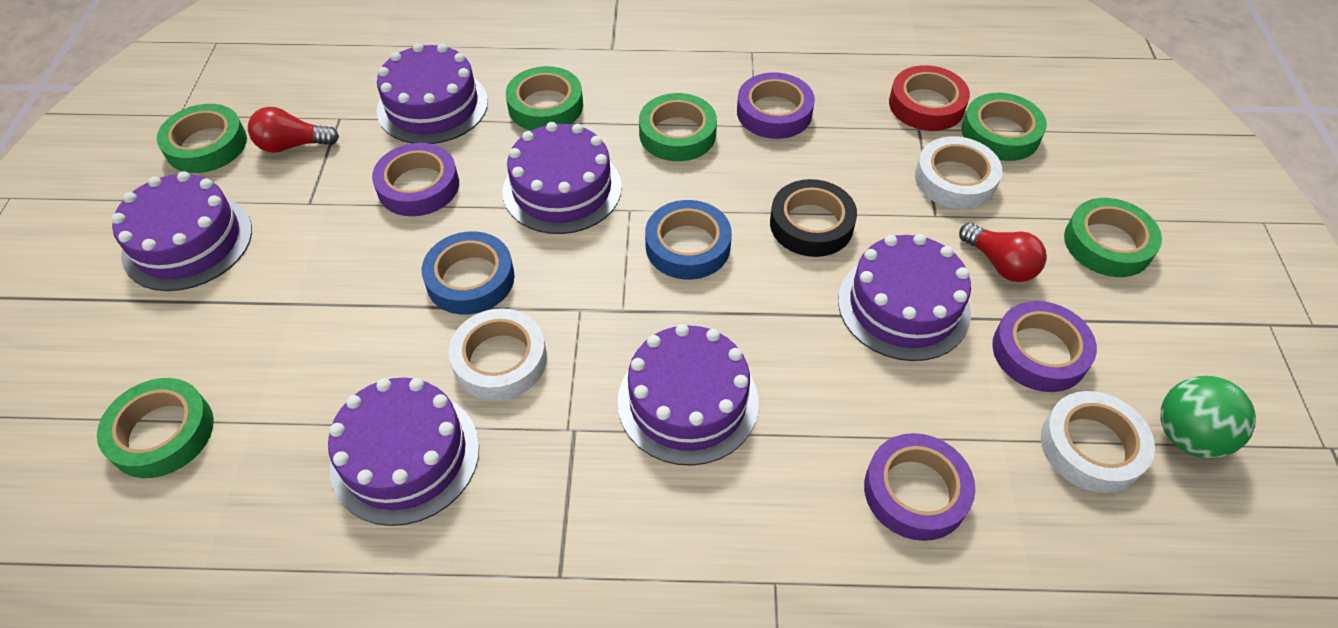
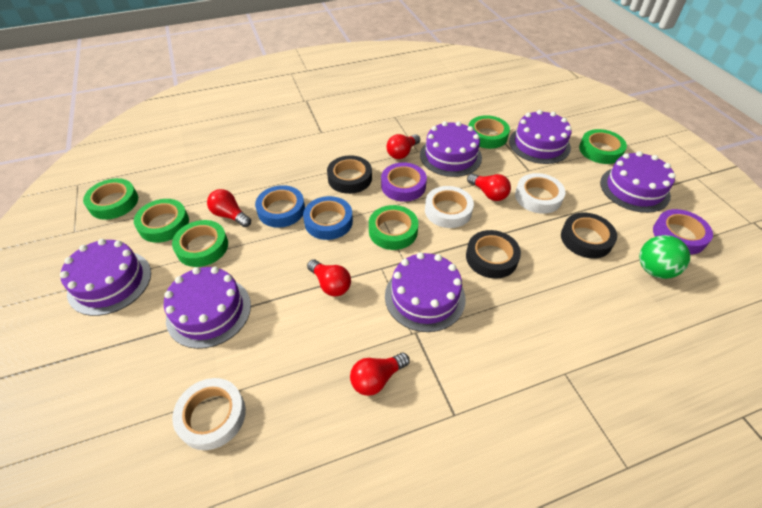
black tape: 1 -> 3
purple tape: 4 -> 2
red light bulb: 2 -> 5
red tape: 1 -> 0

